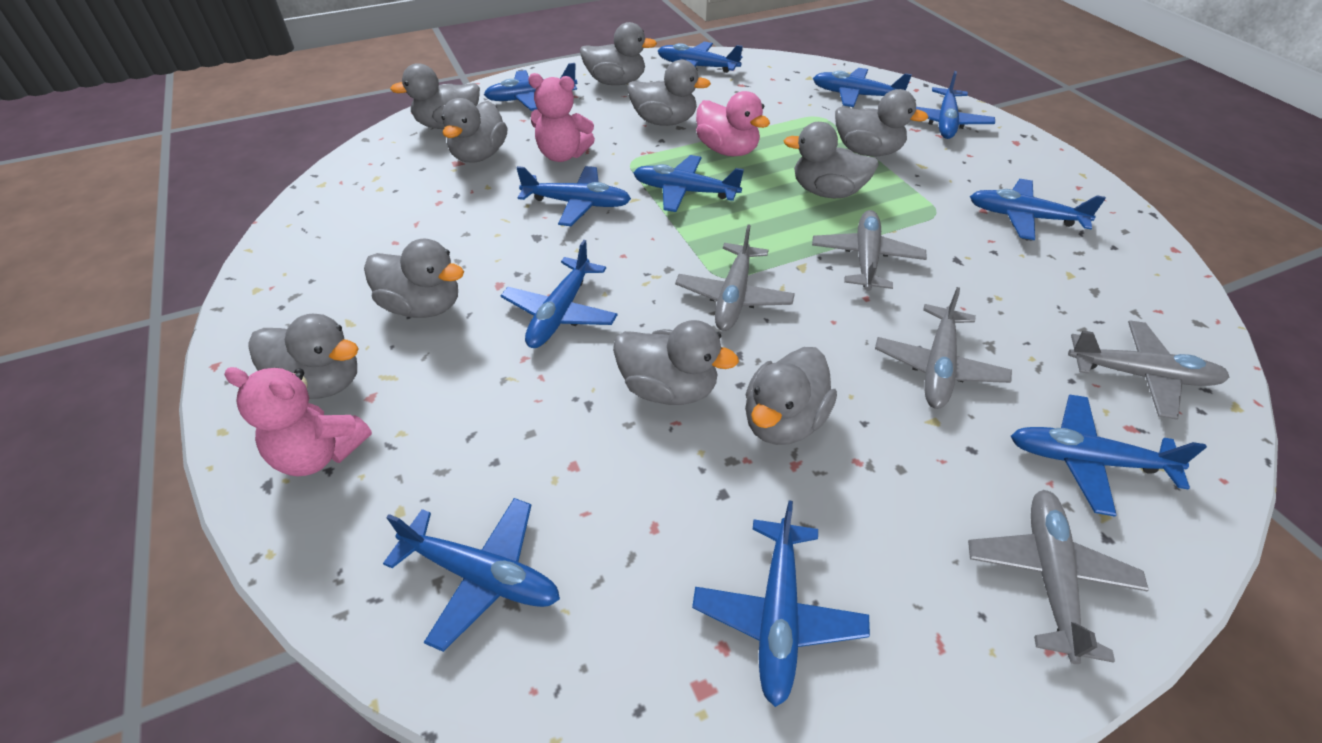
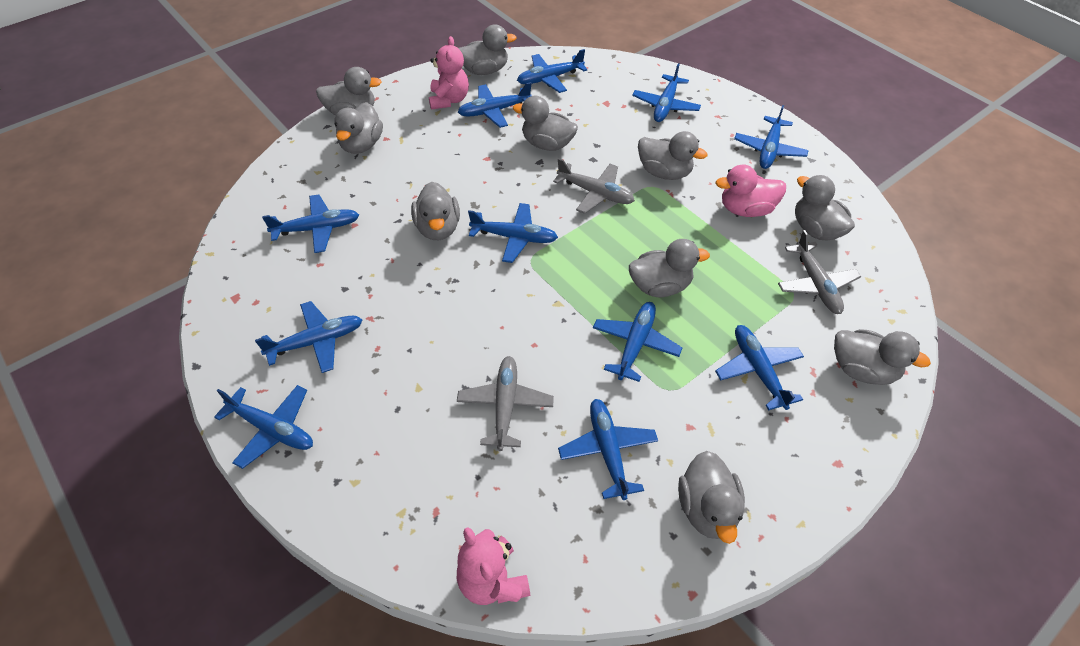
grey plane: 5 -> 3

